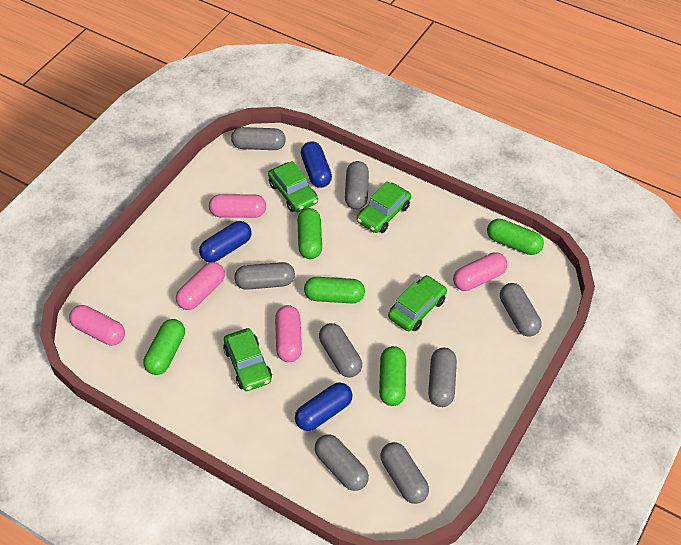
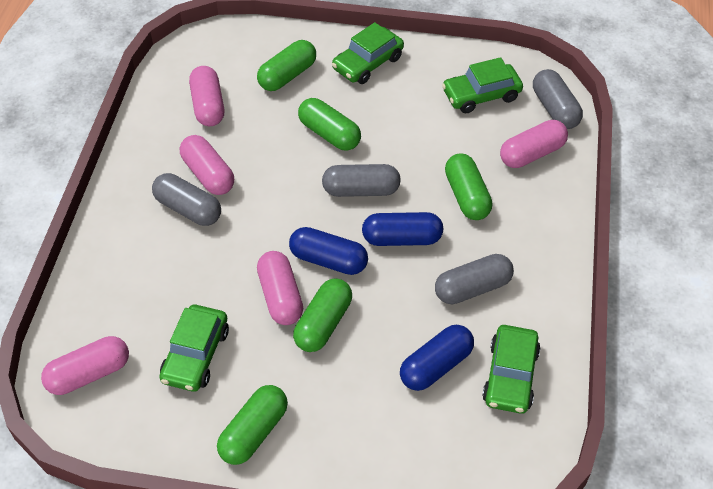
grey capsule: 8 -> 4

